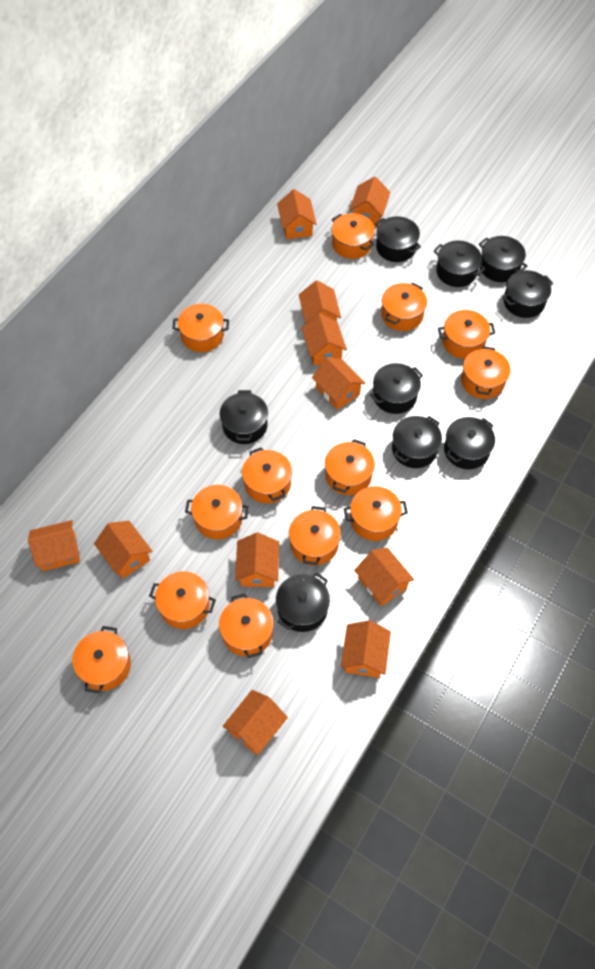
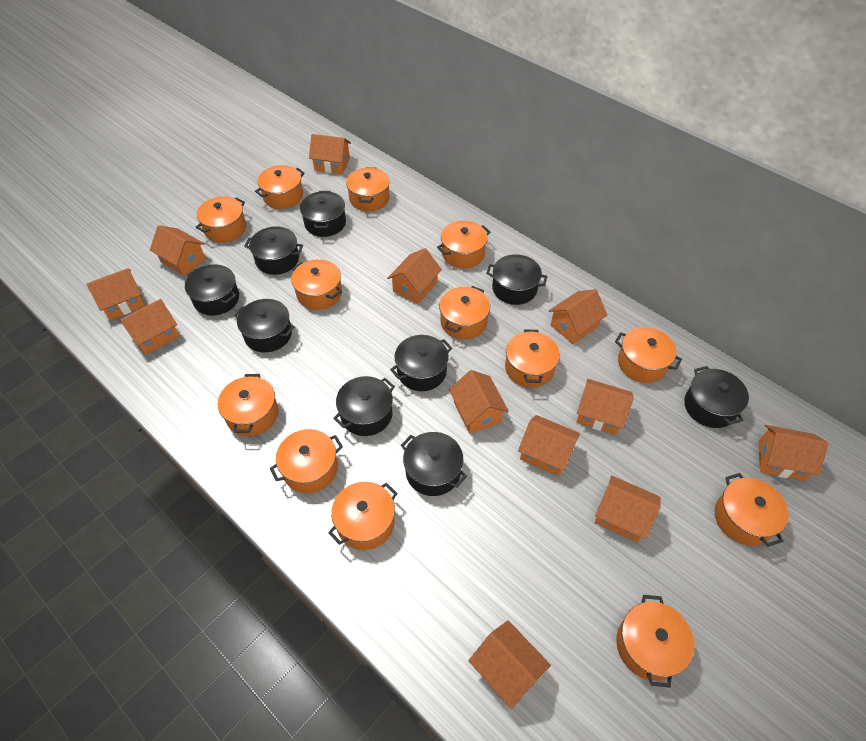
orange house: 11 -> 12

